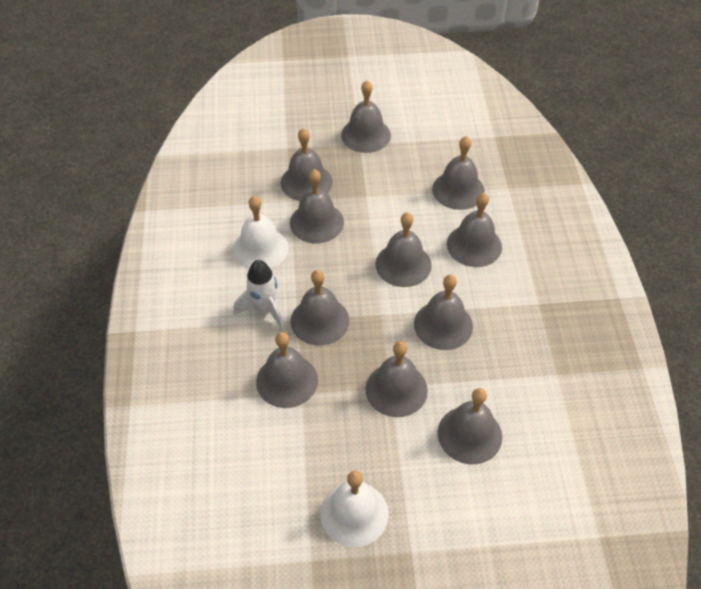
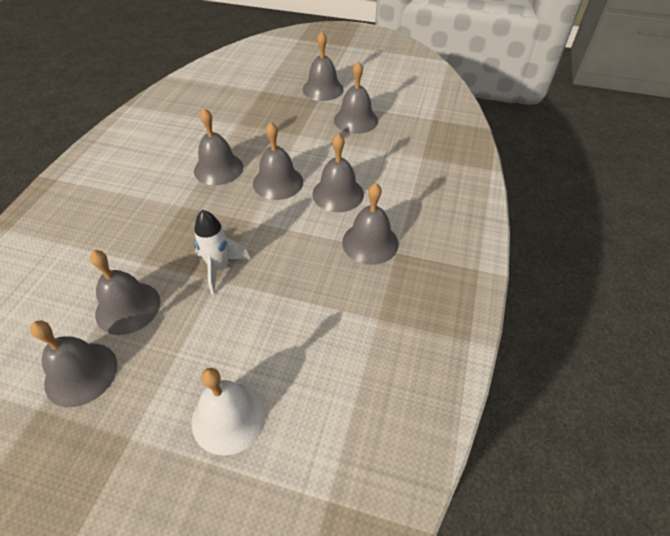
grey bell: 11 -> 8
white bell: 2 -> 1

